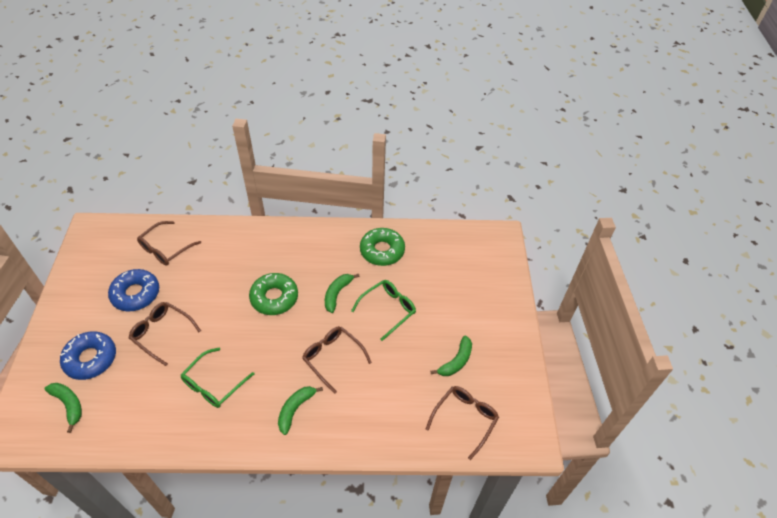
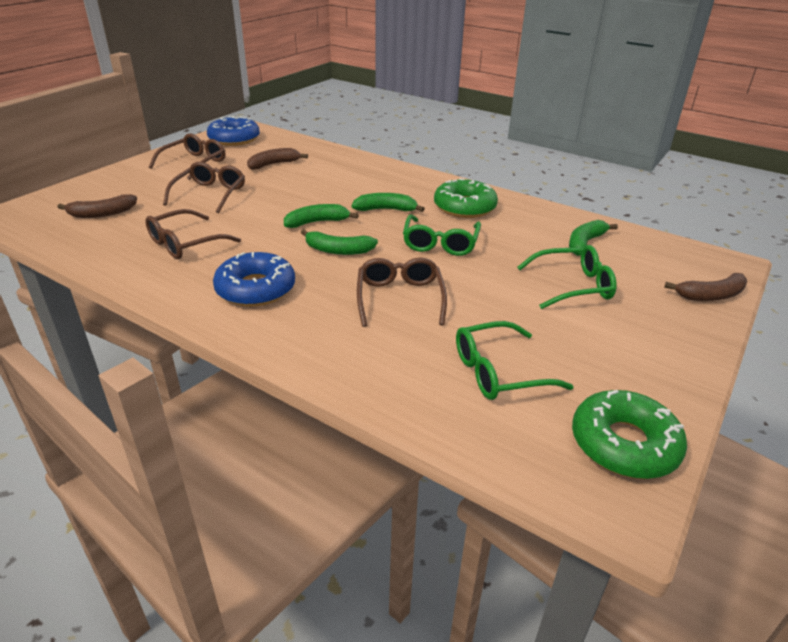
brown banana: 0 -> 3
green glasses: 2 -> 3

